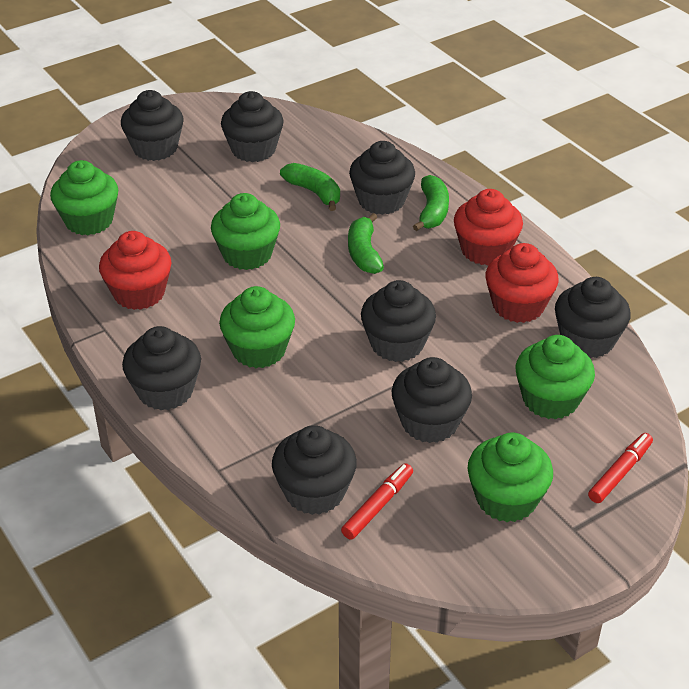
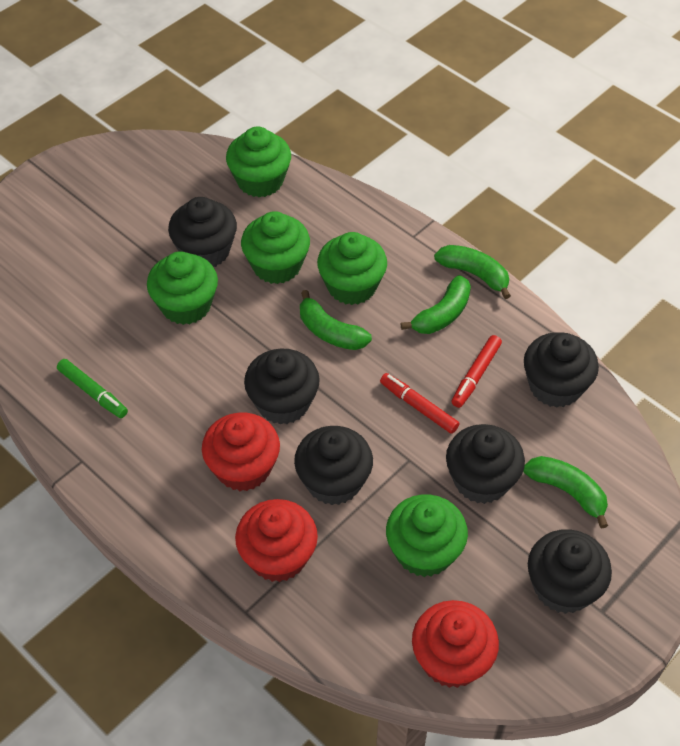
black cupcake: 8 -> 6
green banana: 3 -> 4
green marker: 0 -> 1

